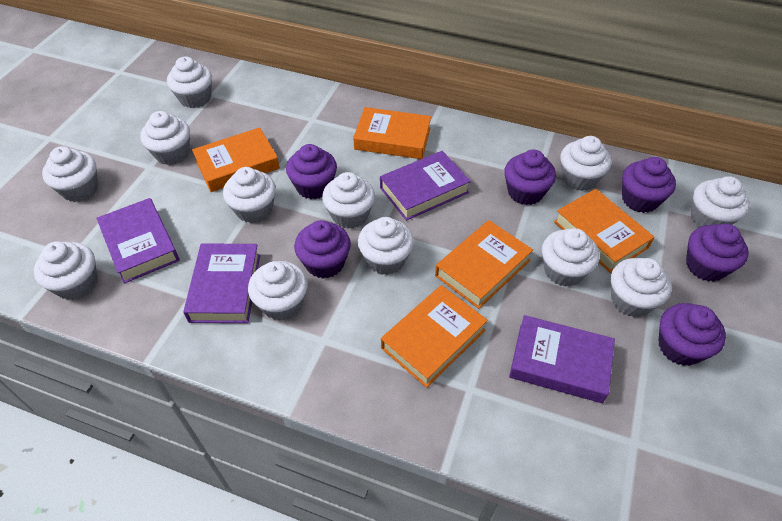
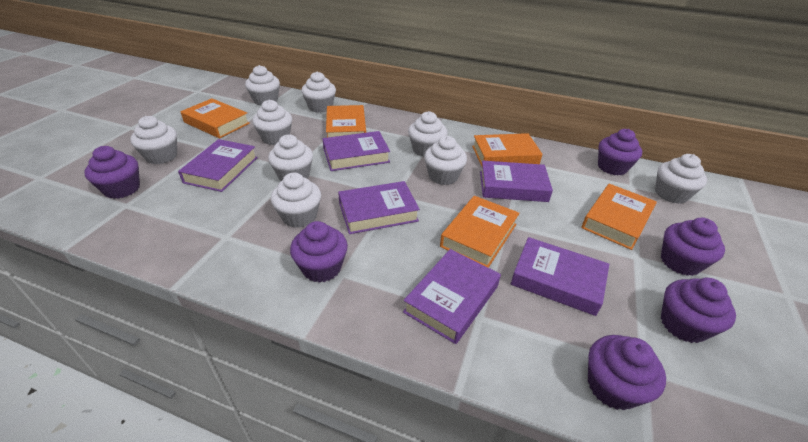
purple book: 4 -> 6
white cupcake: 12 -> 9

